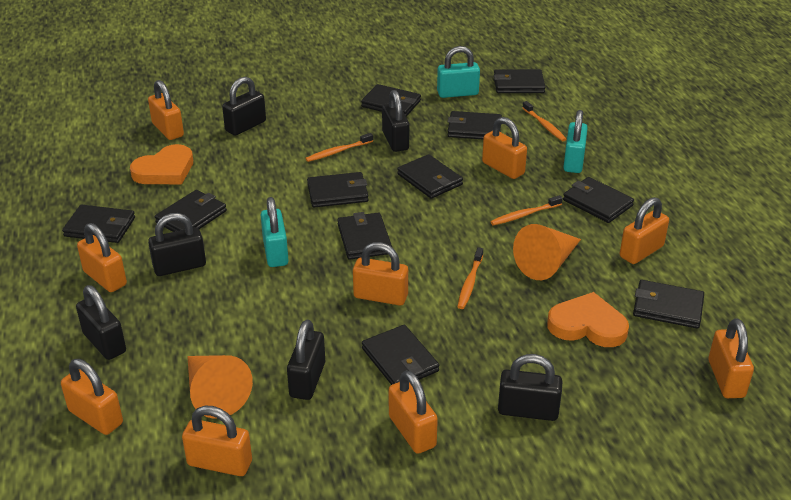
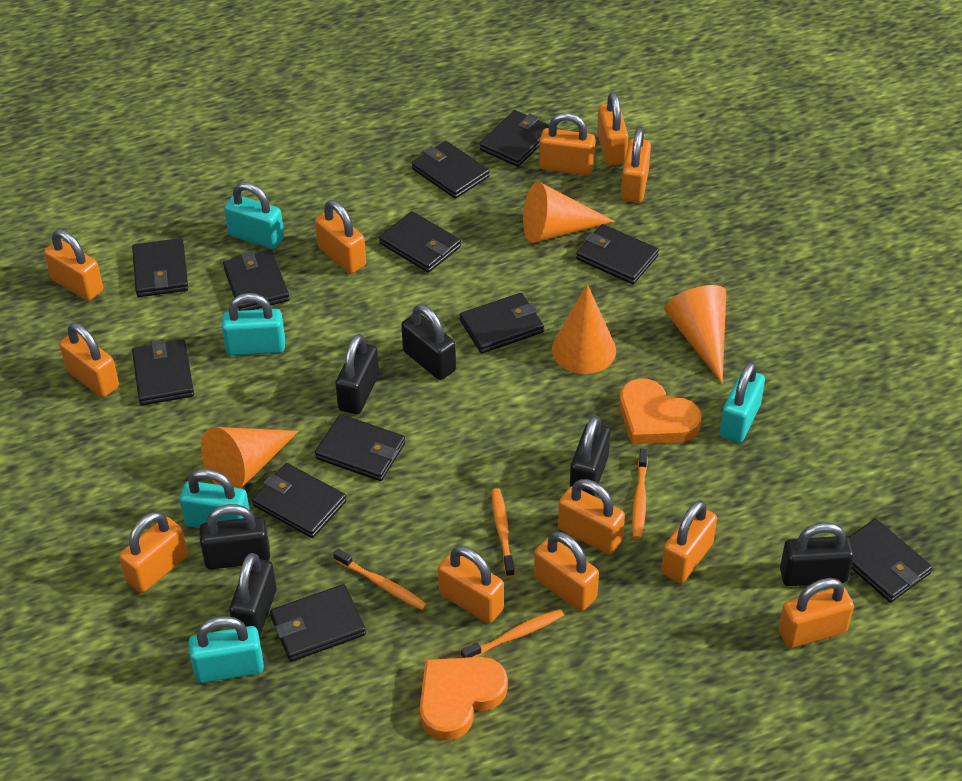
black wallet: 11 -> 12
orange cone: 2 -> 4
orange padlock: 9 -> 12
turquoise padlock: 3 -> 5

